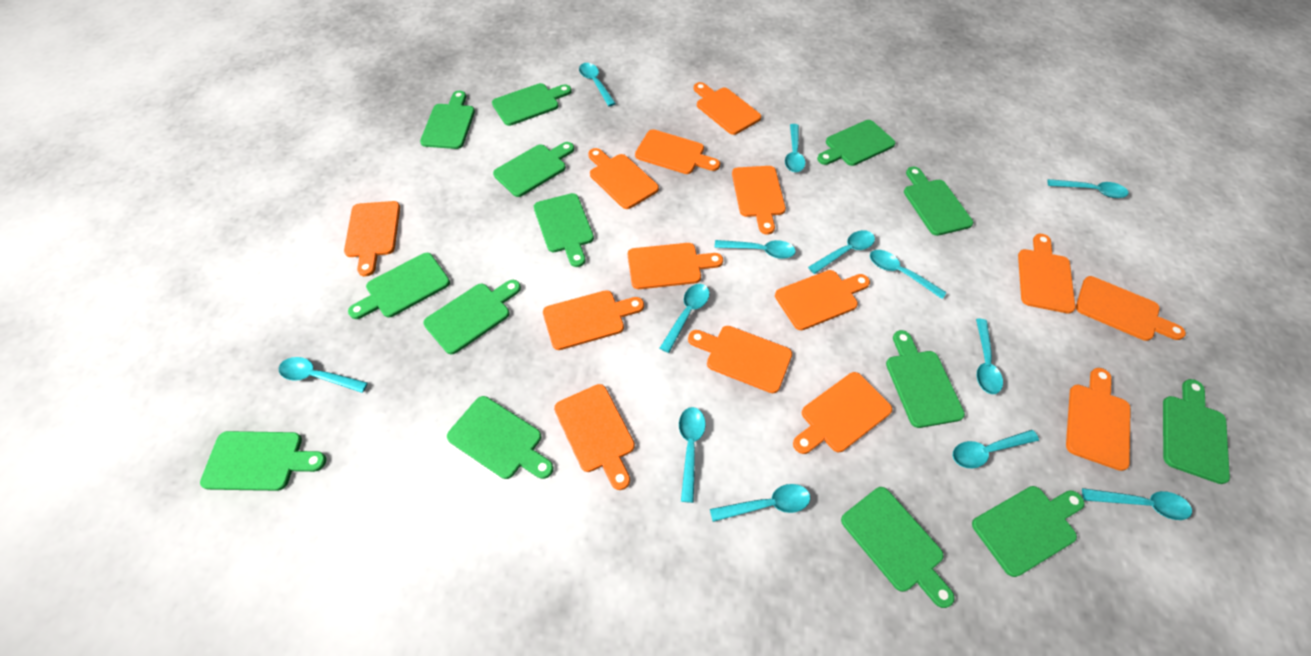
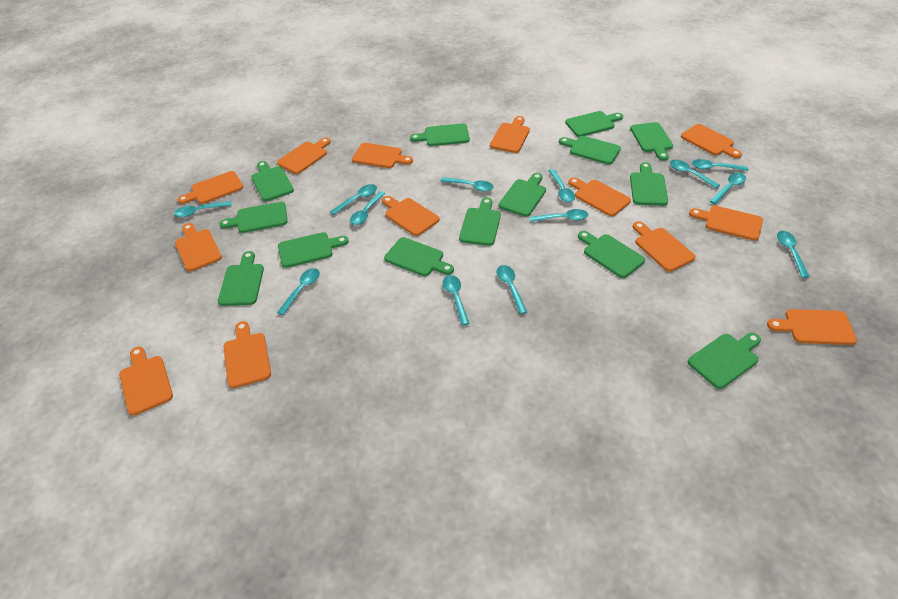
orange cutting board: 14 -> 13

